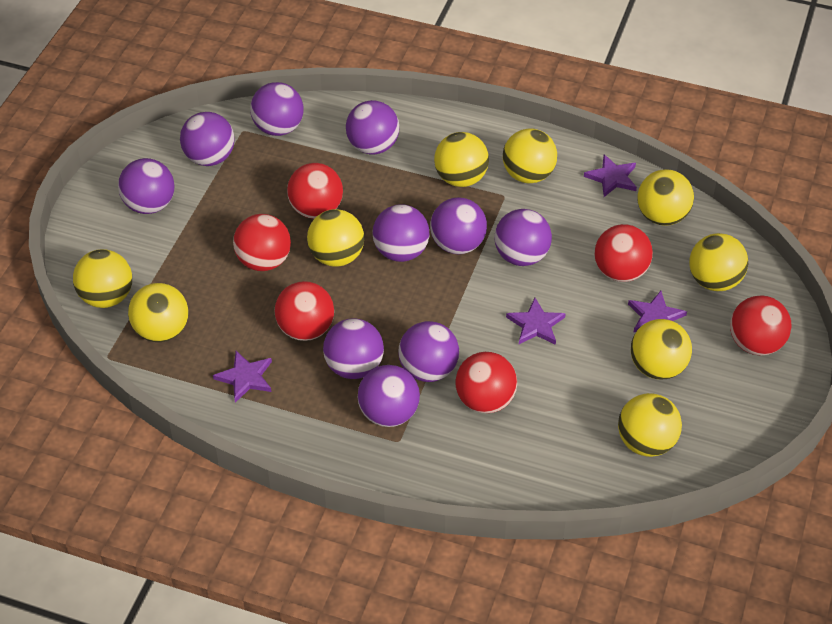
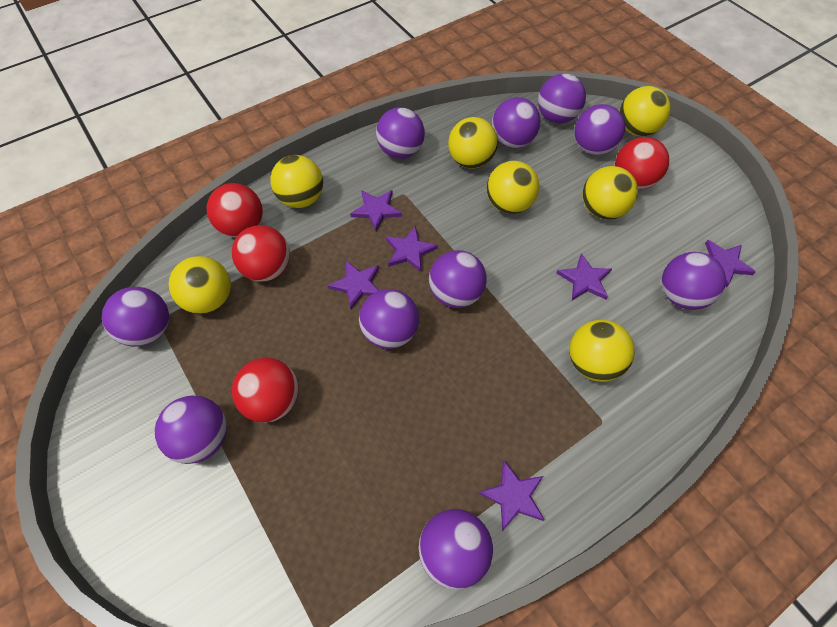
purple star: 4 -> 6
red ball: 6 -> 4
yellow ball: 9 -> 7

